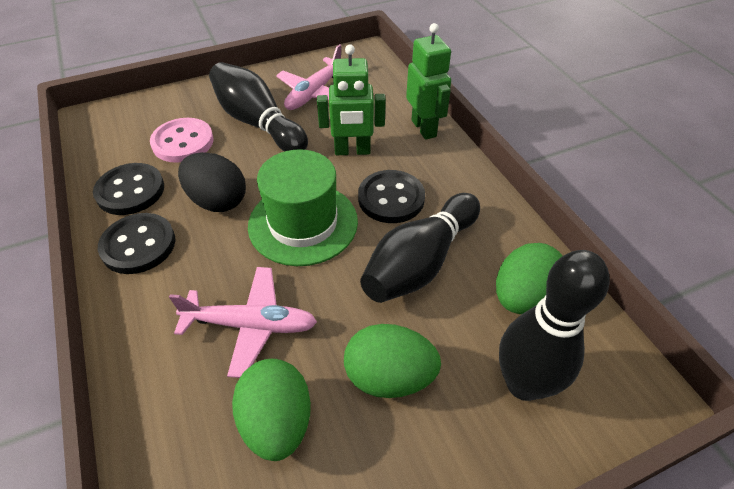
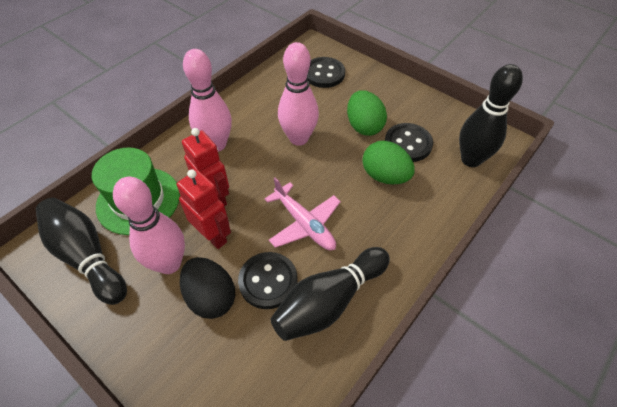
green egg: 3 -> 2
green robot: 2 -> 0
pink bowling pin: 0 -> 3
pink button: 1 -> 0
pink plane: 2 -> 1
red robot: 0 -> 2

